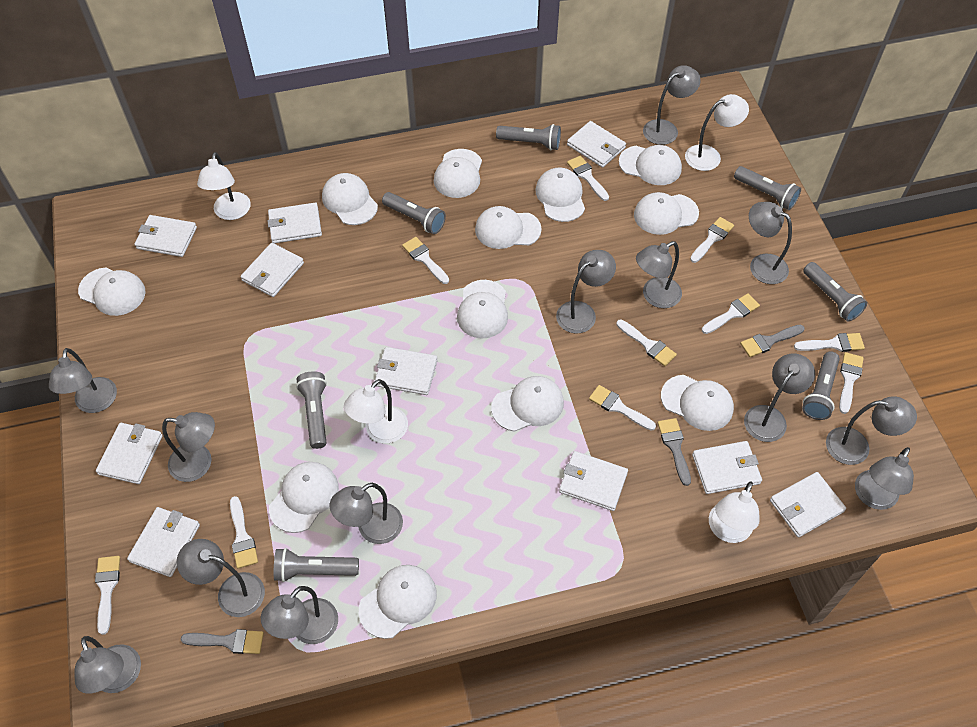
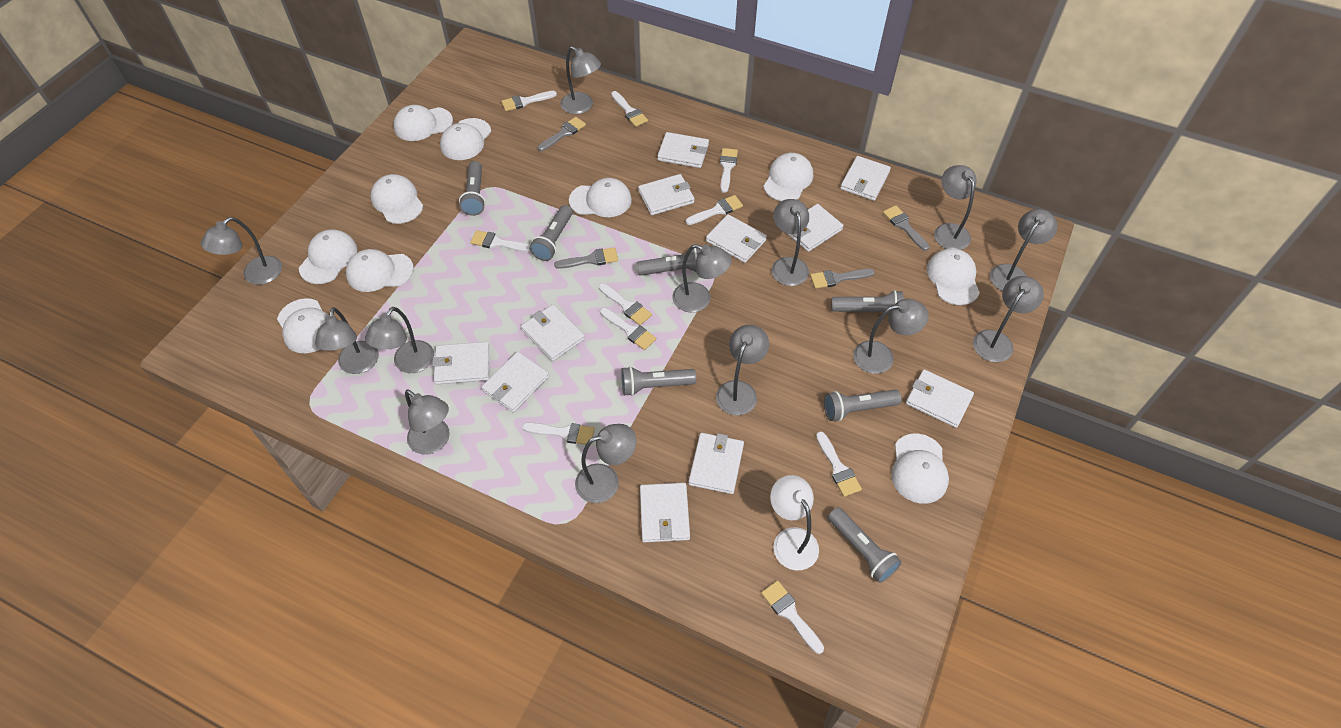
grey brush: 3 -> 4
white cap: 12 -> 10
white lamp: 4 -> 1
white wallet: 10 -> 11

